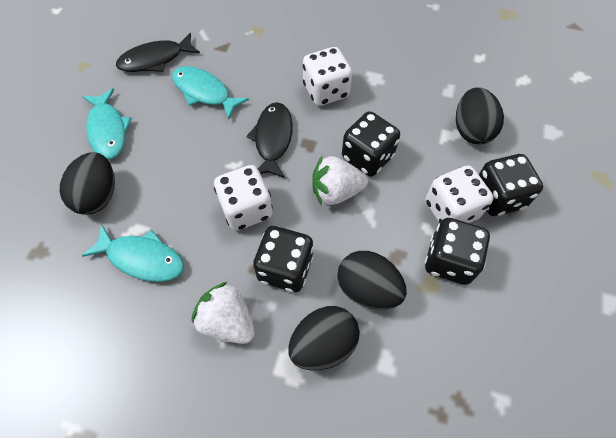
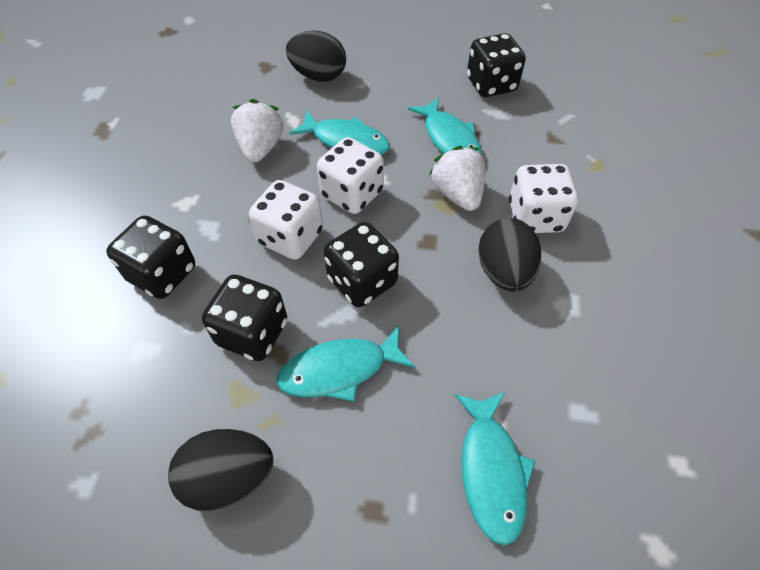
black egg: 4 -> 3
black fish: 2 -> 0
turquoise fish: 3 -> 4

